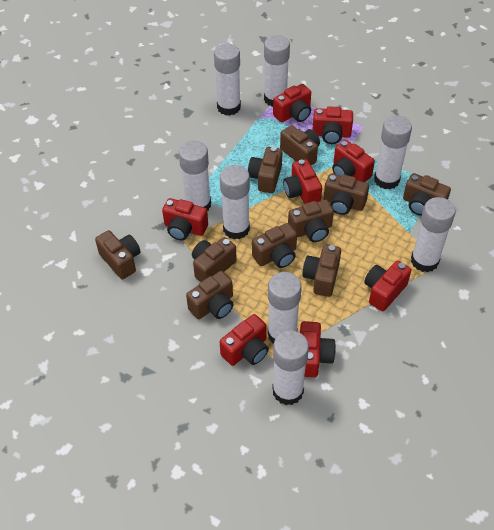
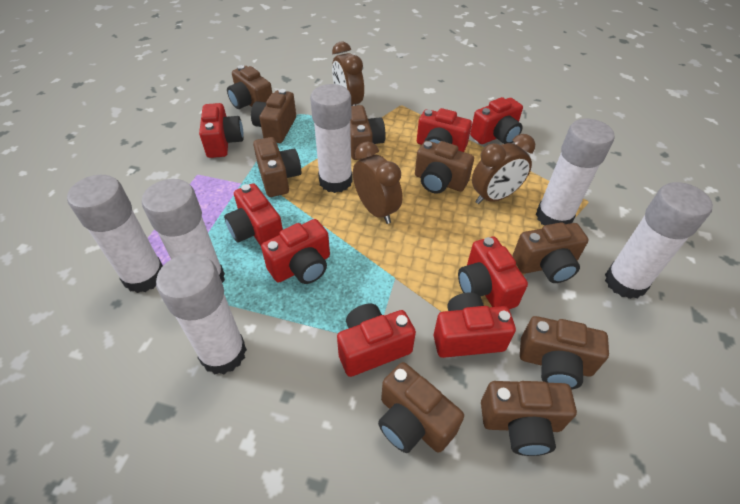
brown camera: 10 -> 9
brown clock: 0 -> 3
white glue stick: 8 -> 6

